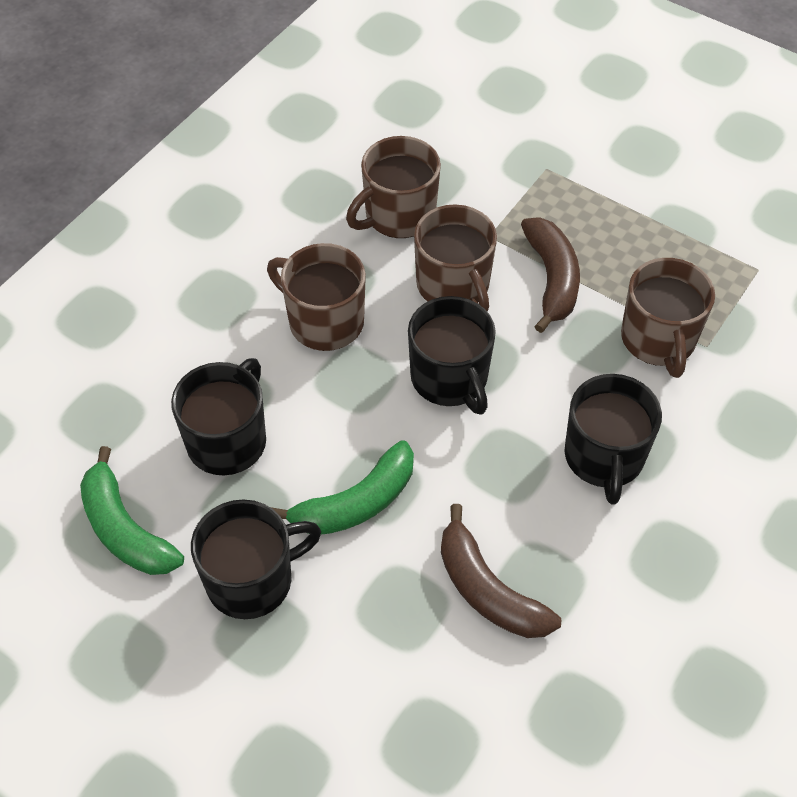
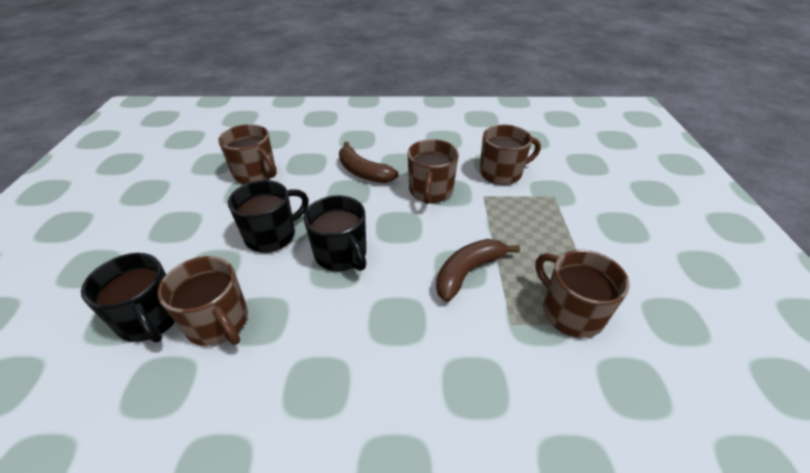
black mug: 4 -> 3
brown mug: 4 -> 5
green banana: 2 -> 0

